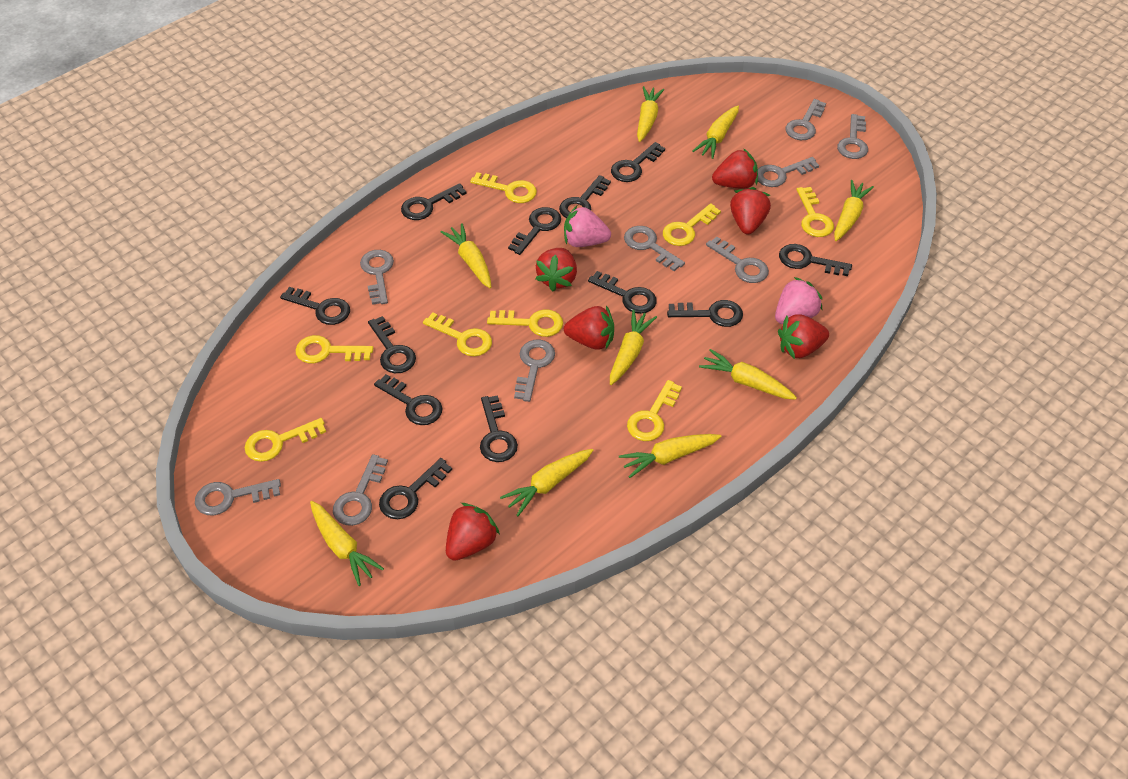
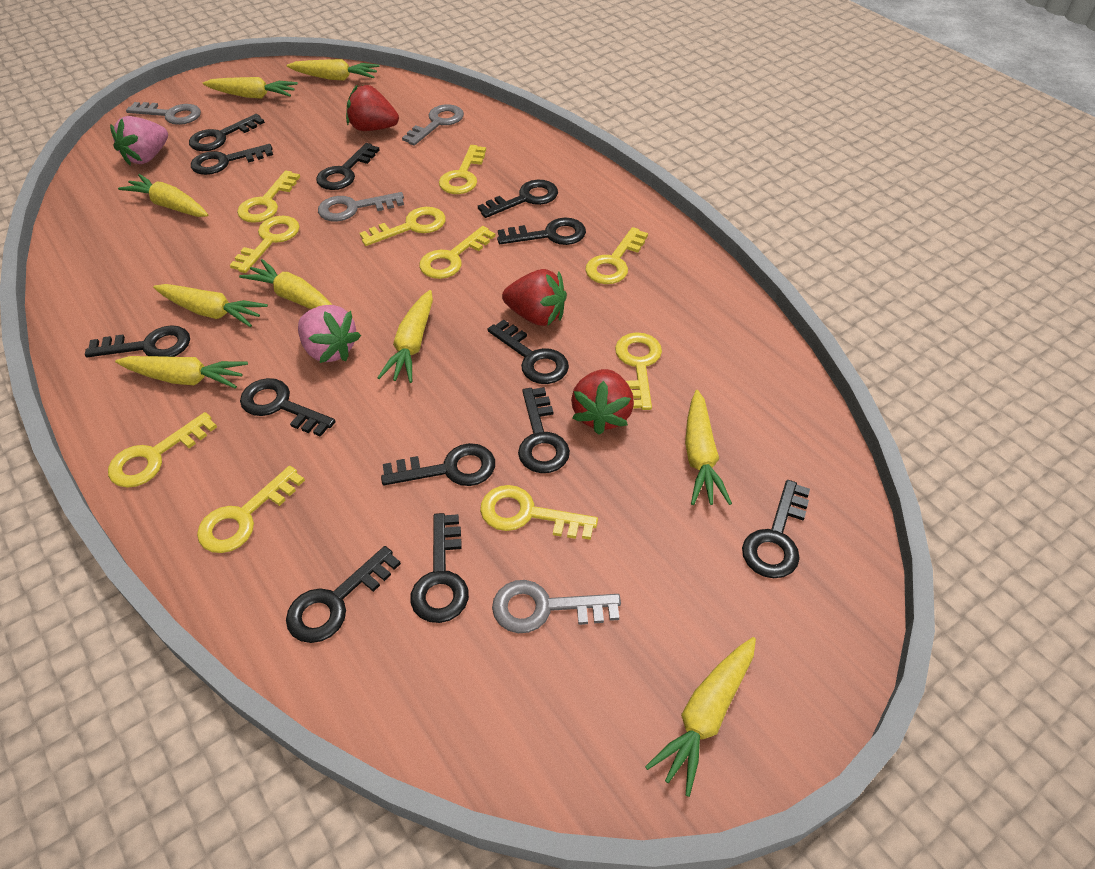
black key: 12 -> 13
grey key: 9 -> 4
red strawberry: 6 -> 3
yellow key: 8 -> 10

